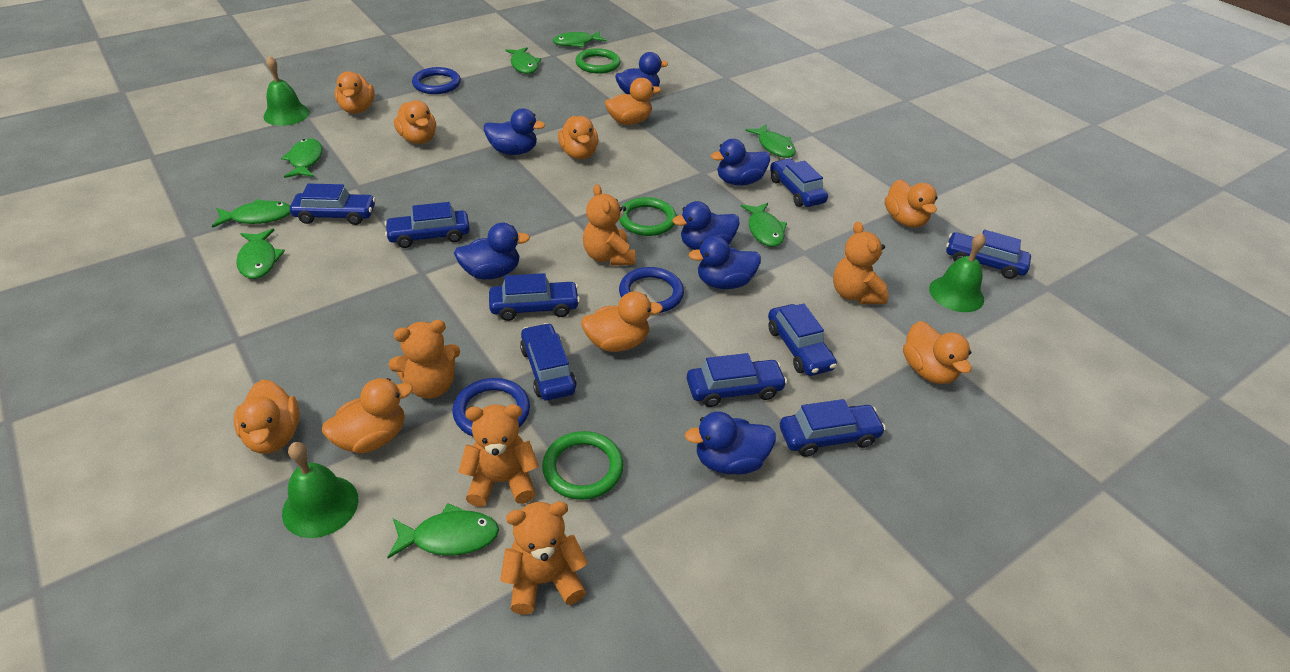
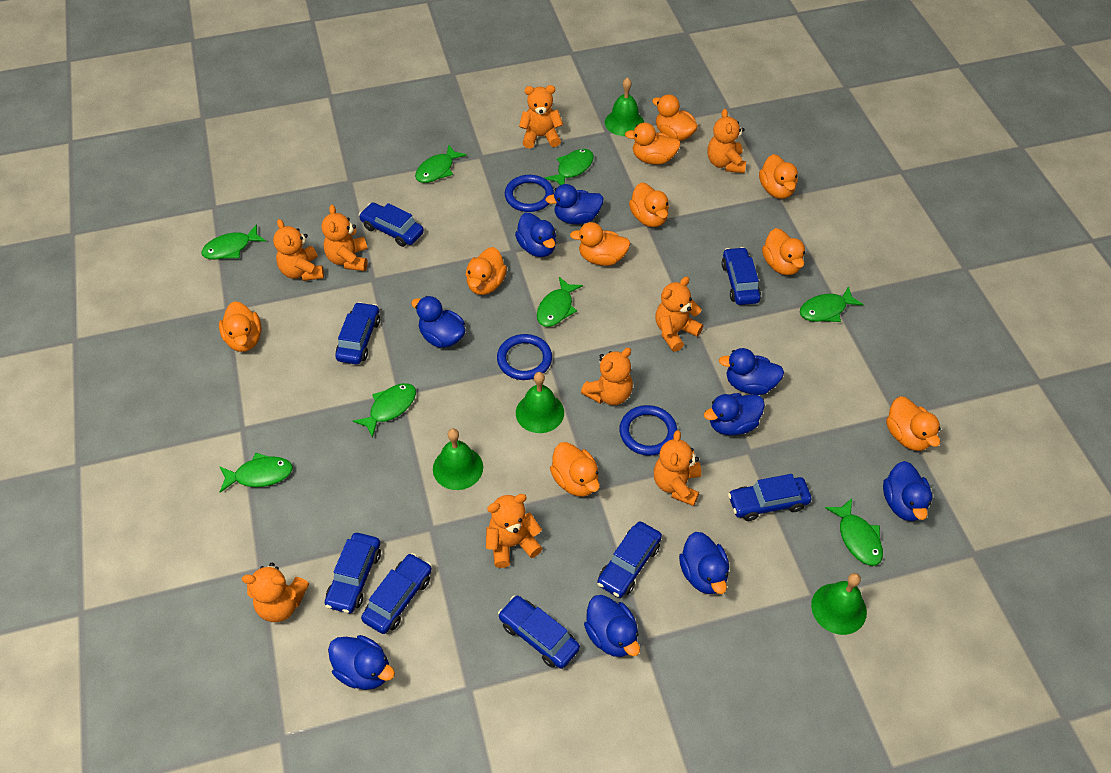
blue car: 9 -> 8
blue duck: 7 -> 9
green bell: 3 -> 4
green ring: 3 -> 0
orange duck: 9 -> 10
orange teddy bear: 5 -> 9

